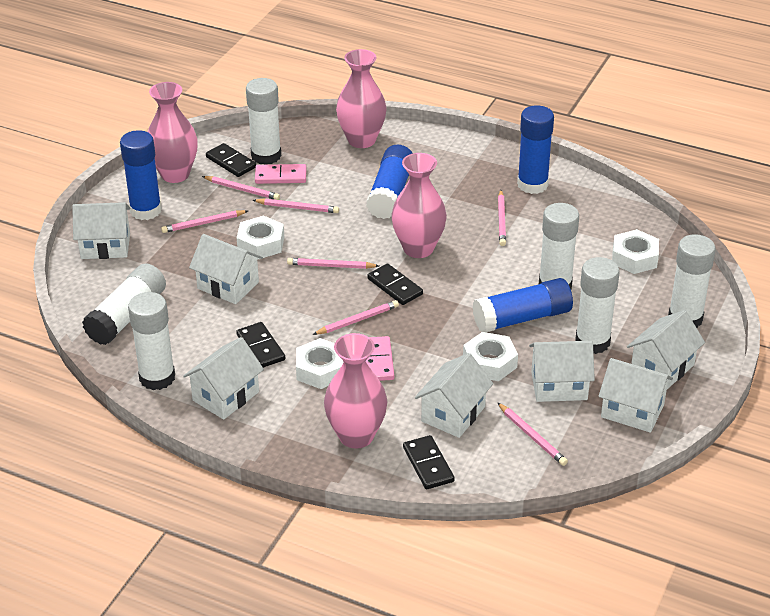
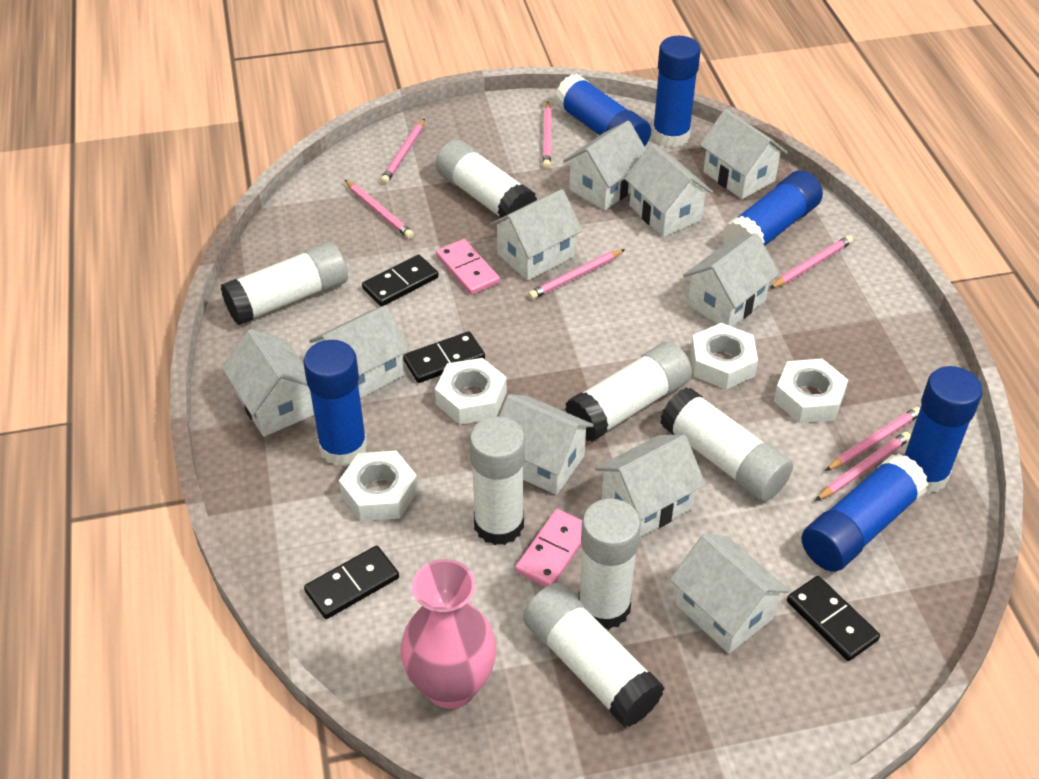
blue glue stick: 4 -> 6
pink vase: 4 -> 1
white glue stick: 6 -> 7
white house: 7 -> 10

